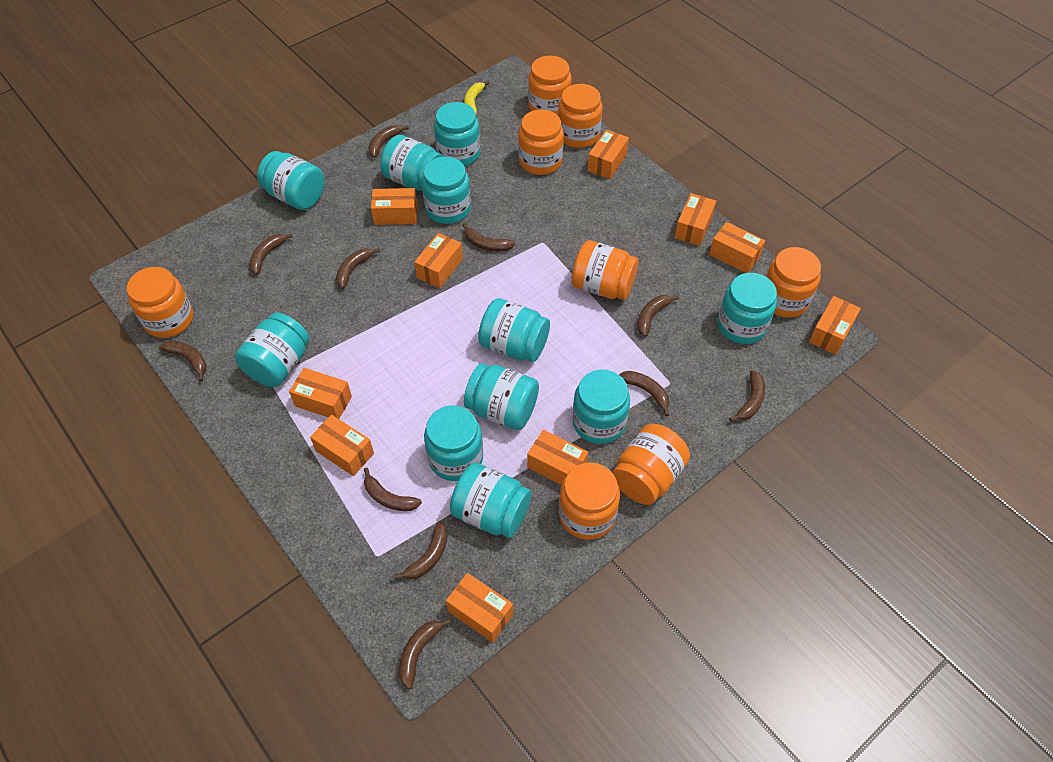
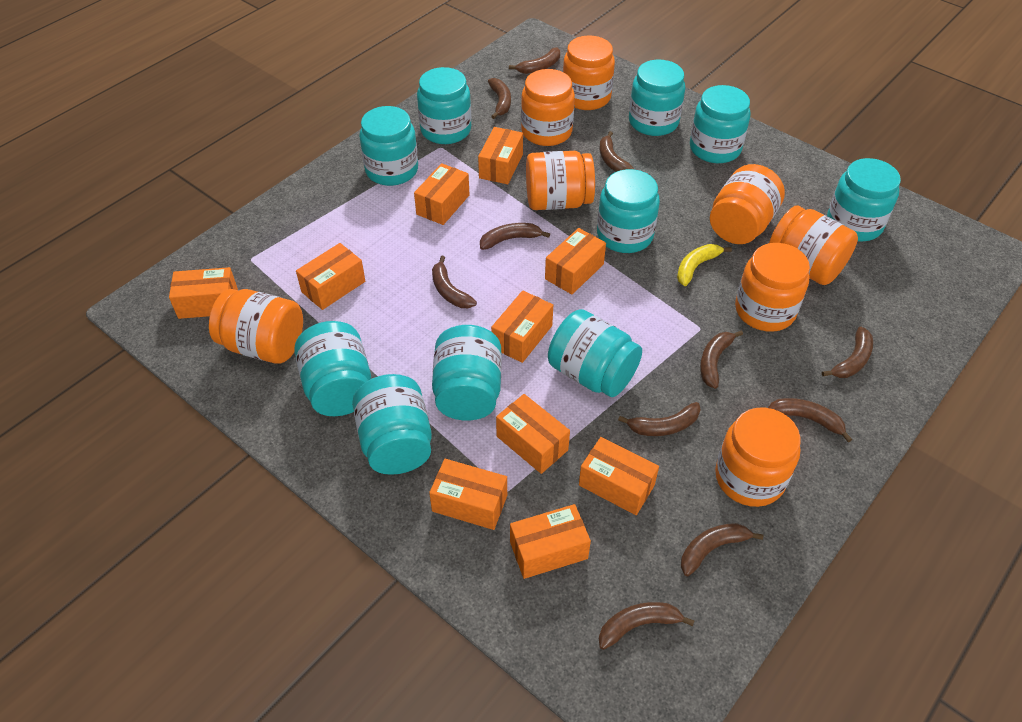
turquoise jar: 11 -> 10

